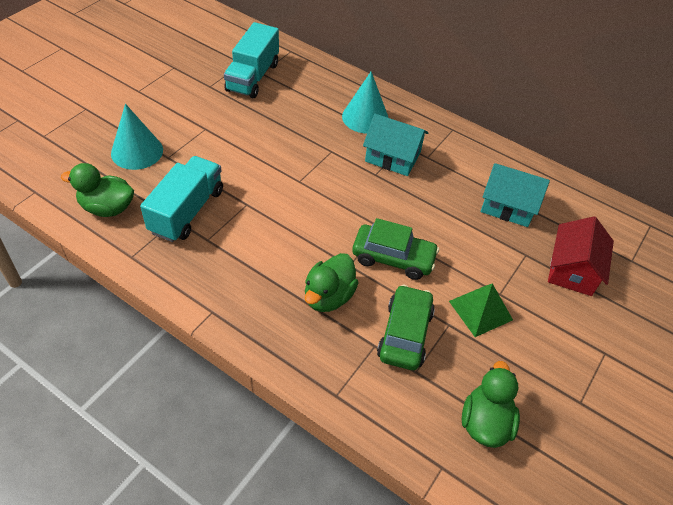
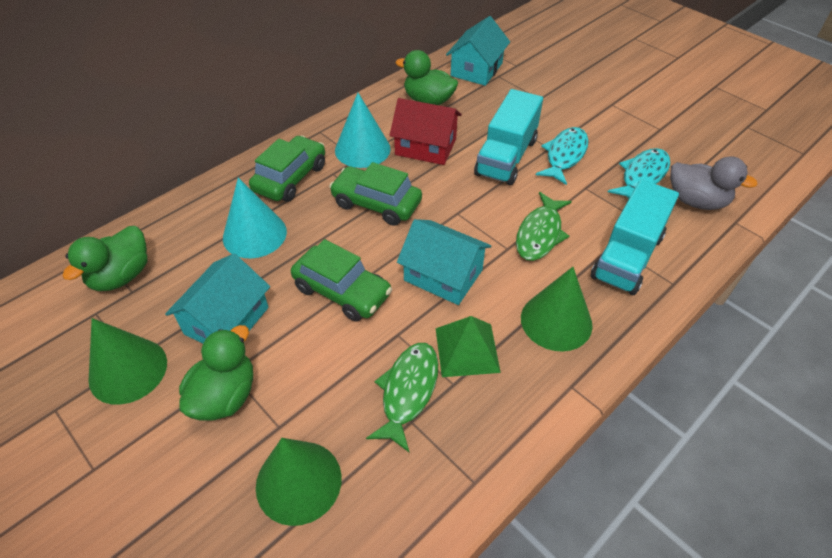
green car: 2 -> 3
green cone: 0 -> 3
green fish: 0 -> 2
grey duck: 0 -> 1
turquoise fish: 0 -> 2
turquoise house: 2 -> 3

